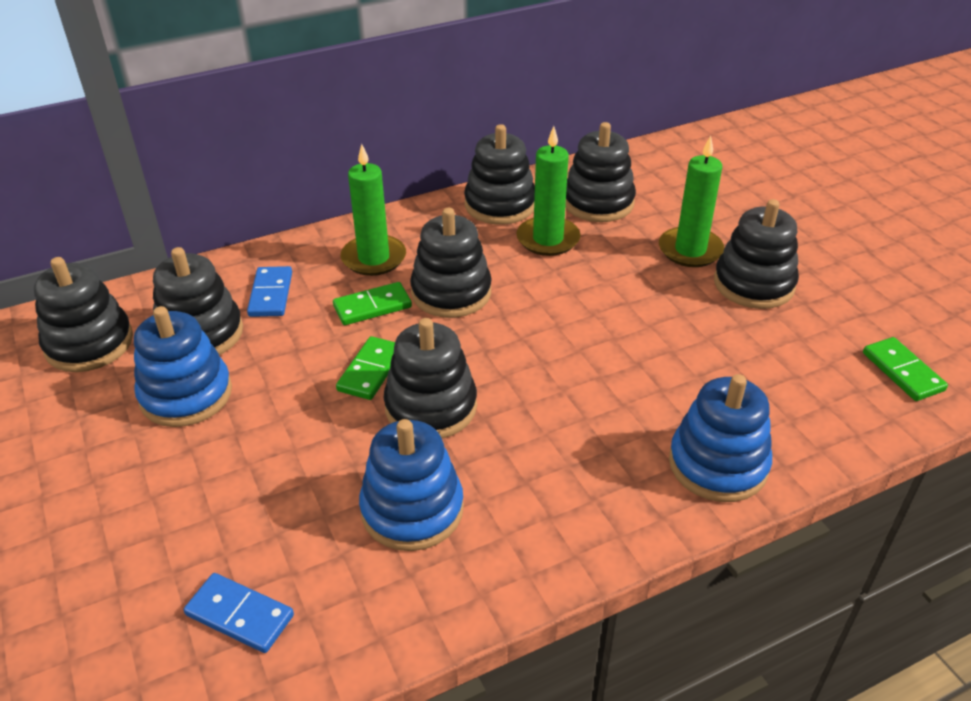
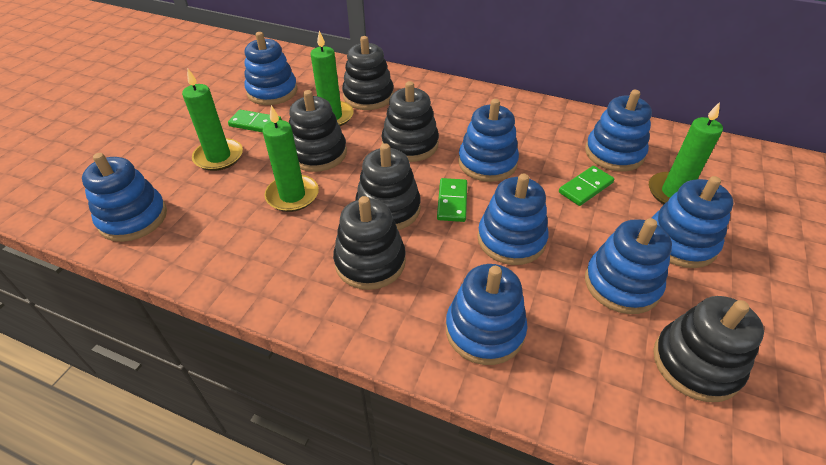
black stacking toy: 7 -> 6
blue domino: 2 -> 0
blue stacking toy: 3 -> 8
green candle: 3 -> 4

